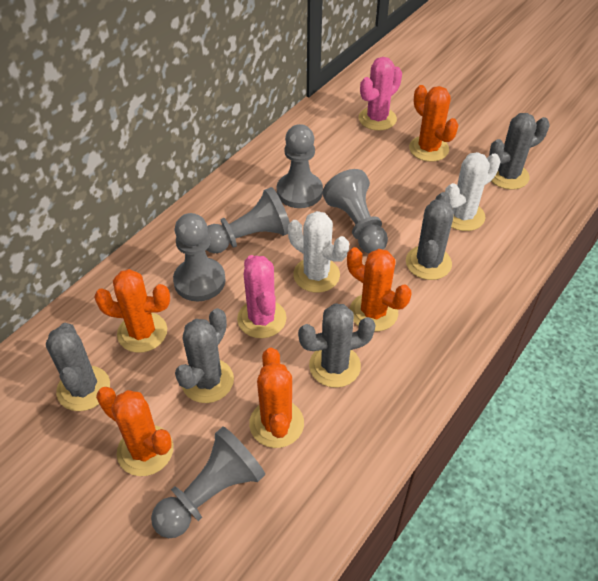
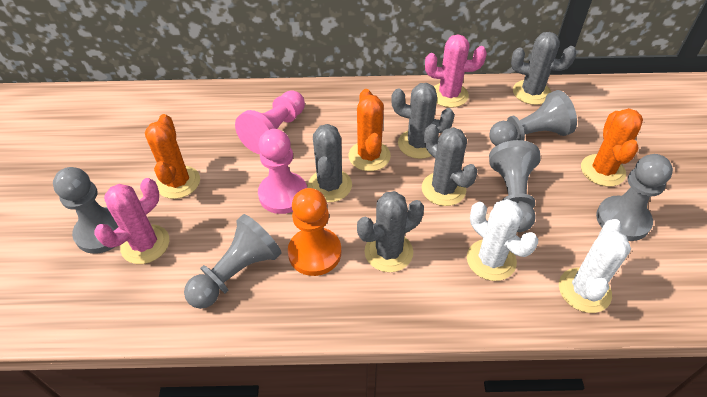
orange cactus: 5 -> 3
orange pawn: 0 -> 1
pink pawn: 0 -> 2

